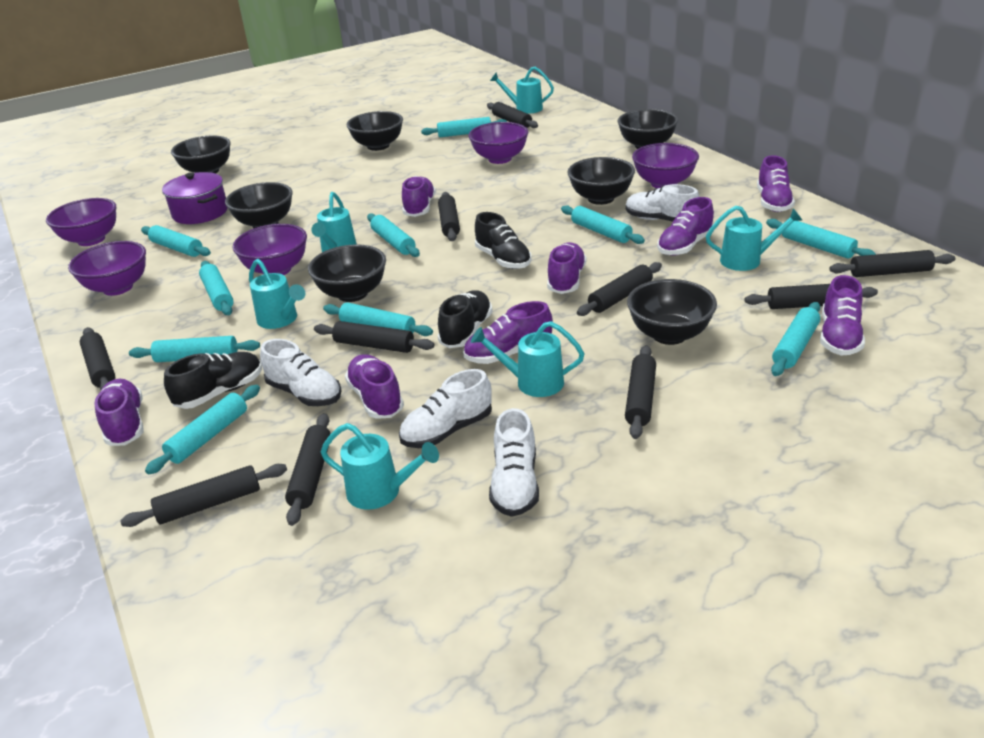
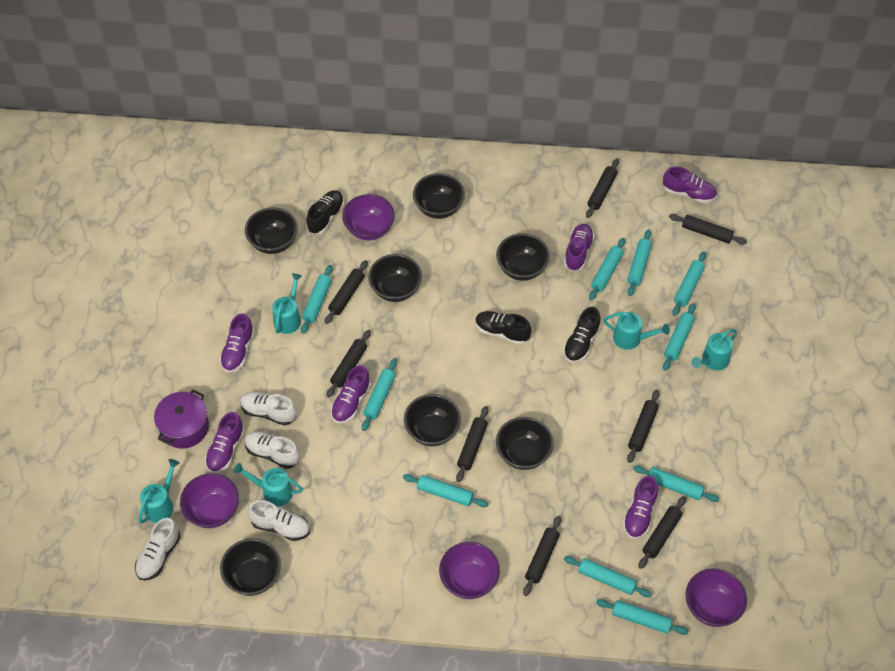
black rolling pin: 10 -> 8
purple bowl: 5 -> 4
purple shoe: 8 -> 6
turquoise watering can: 6 -> 5

